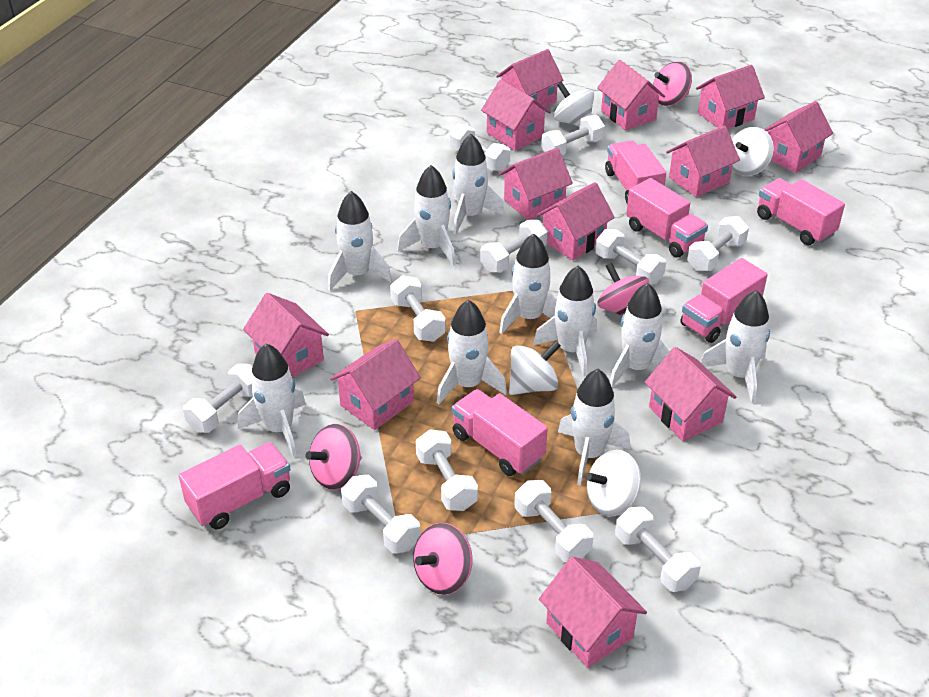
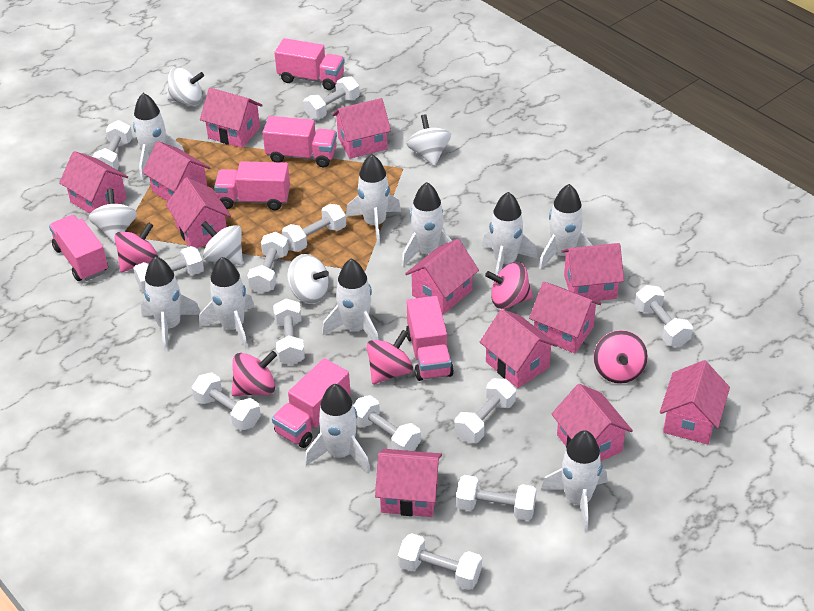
pink spinning top: 4 -> 5
white dumbbell: 11 -> 12
white spinning top: 4 -> 5

